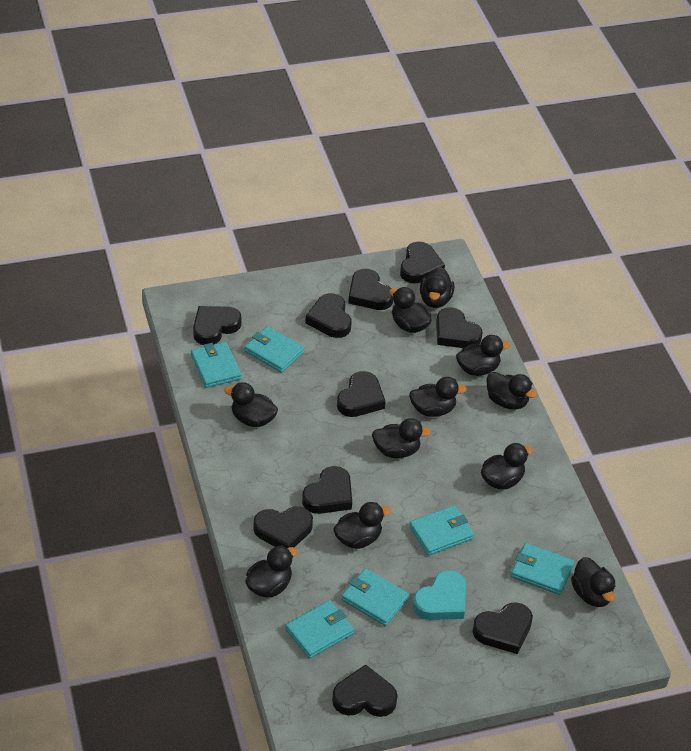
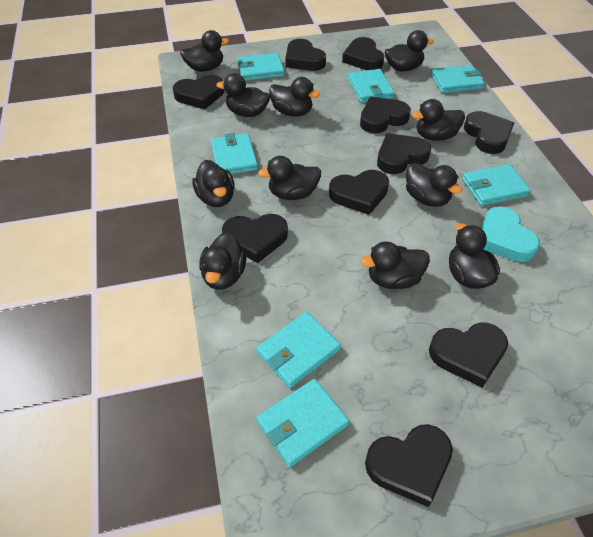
turquoise wallet: 6 -> 7

